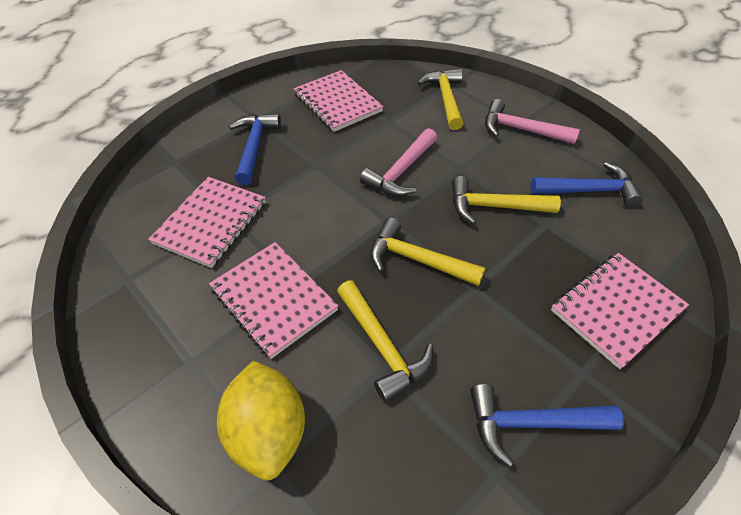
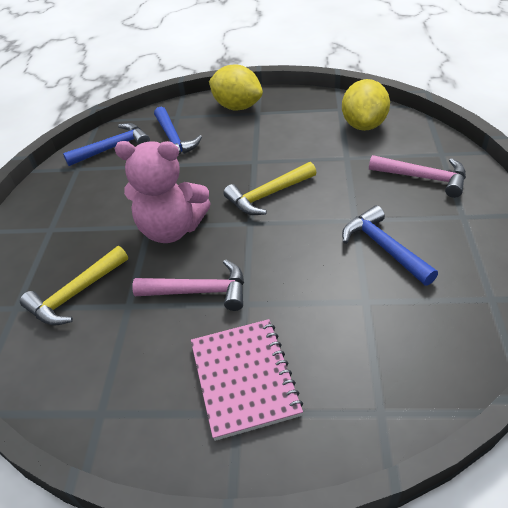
pink notebook: 4 -> 1
pink teddy bear: 0 -> 1
yellow hammer: 4 -> 2
yellow lemon: 1 -> 2

